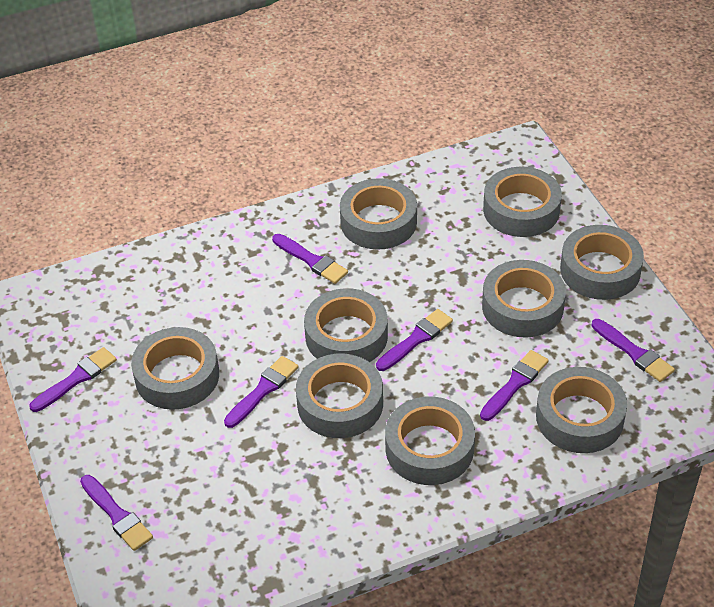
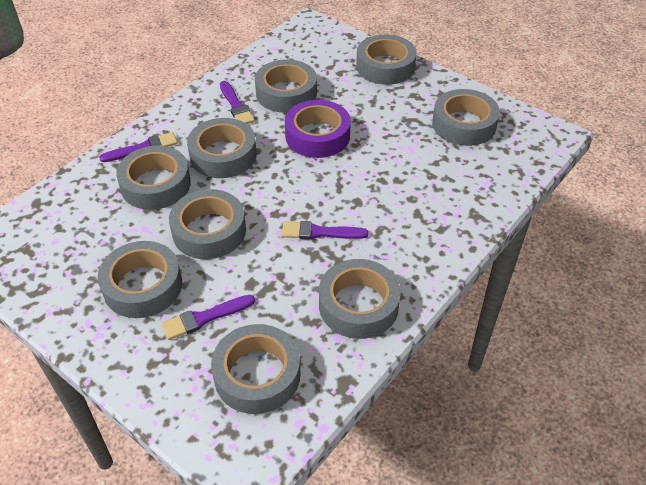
purple brush: 7 -> 4
purple tape: 0 -> 1

